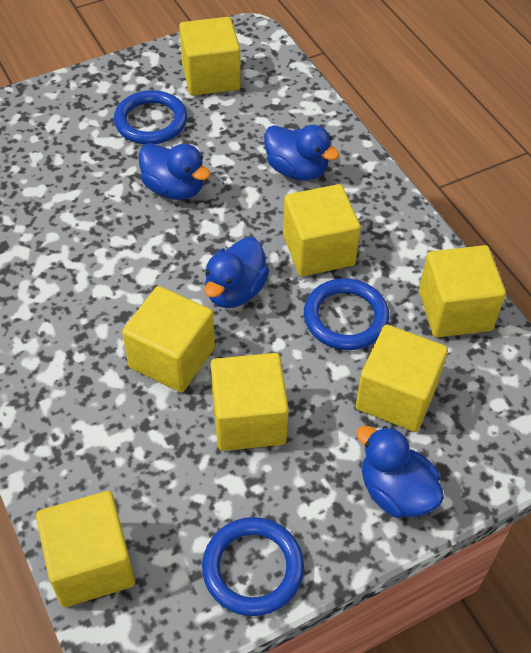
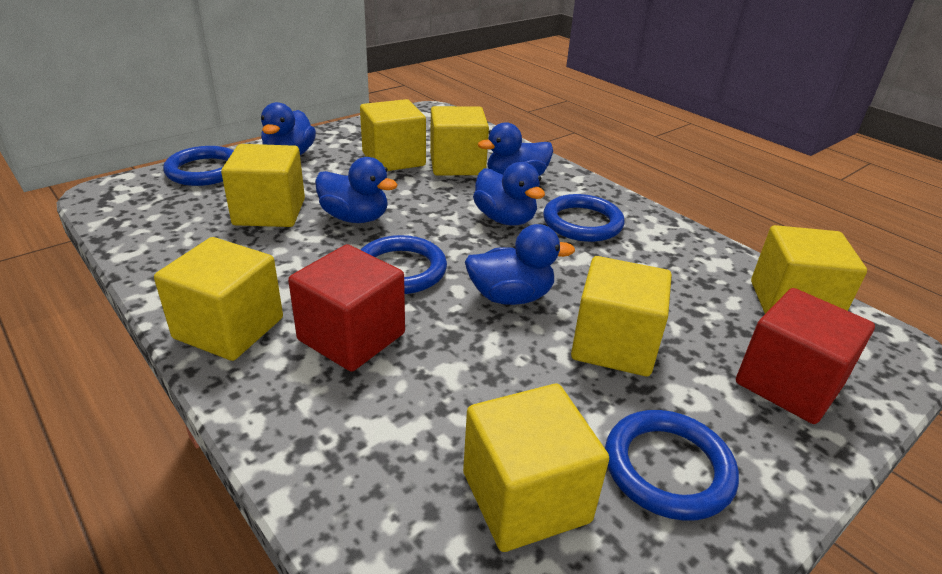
blue duck: 4 -> 5
blue ring: 3 -> 4
red cube: 0 -> 2

